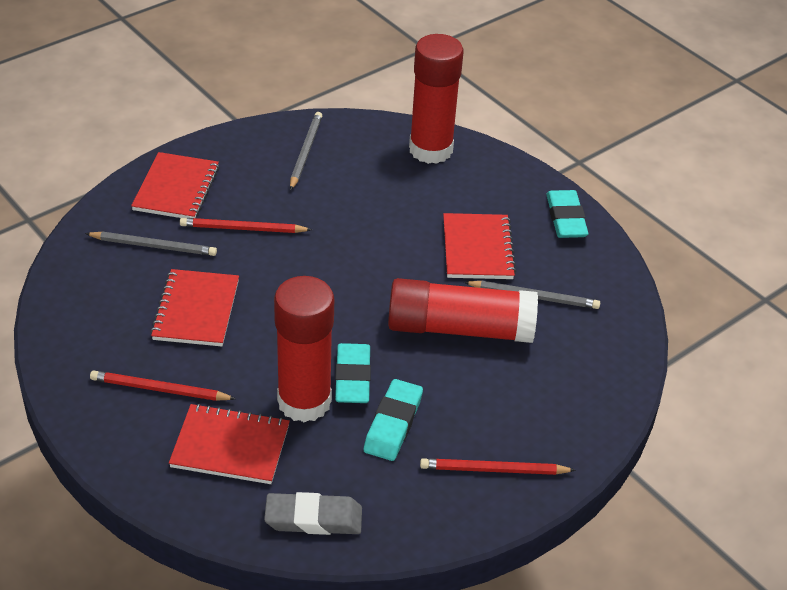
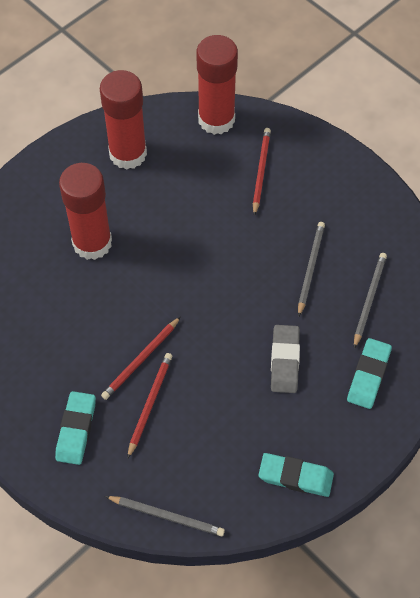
red notebook: 4 -> 0

